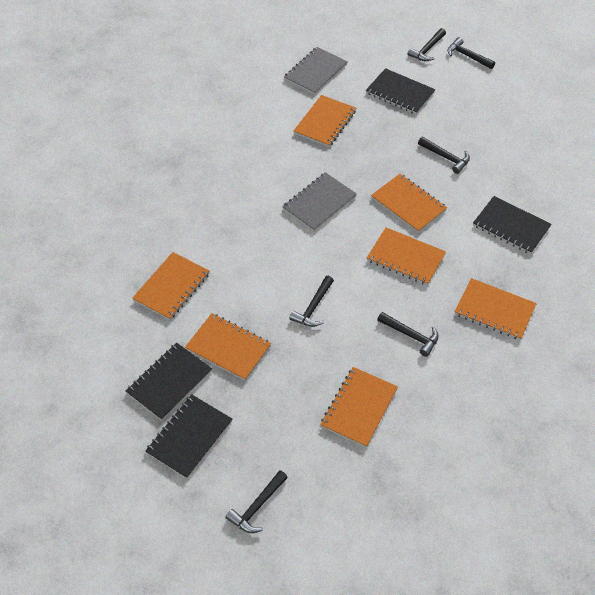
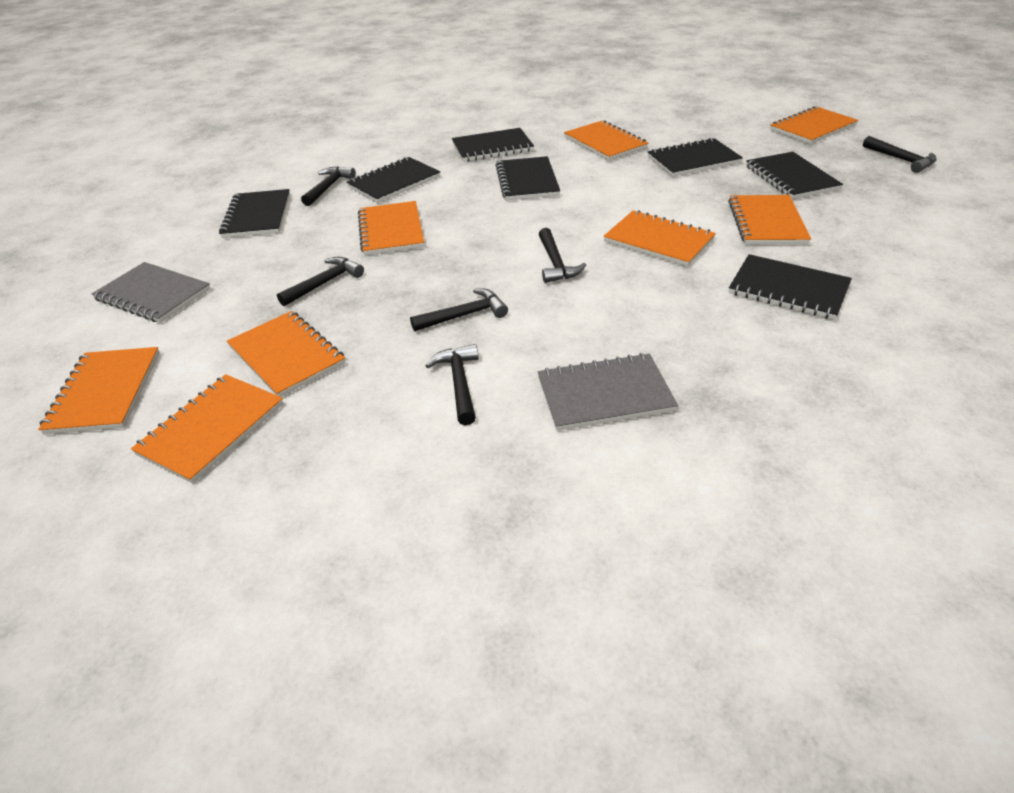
black notebook: 4 -> 7
orange notebook: 7 -> 8

